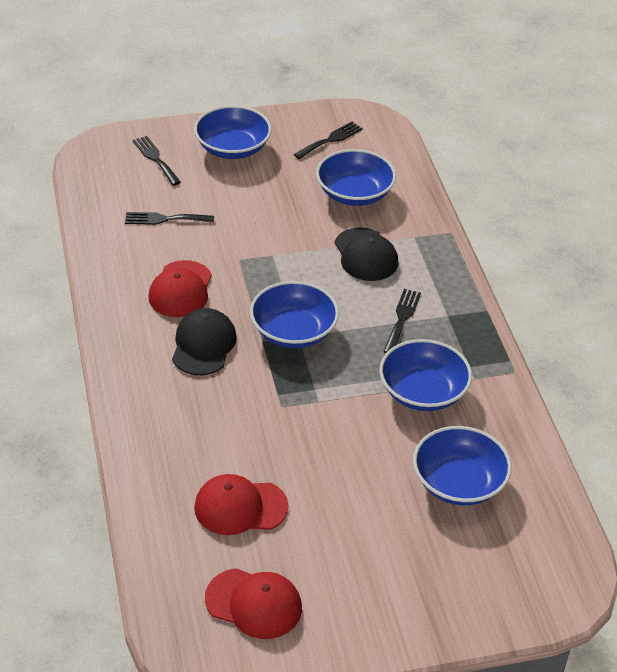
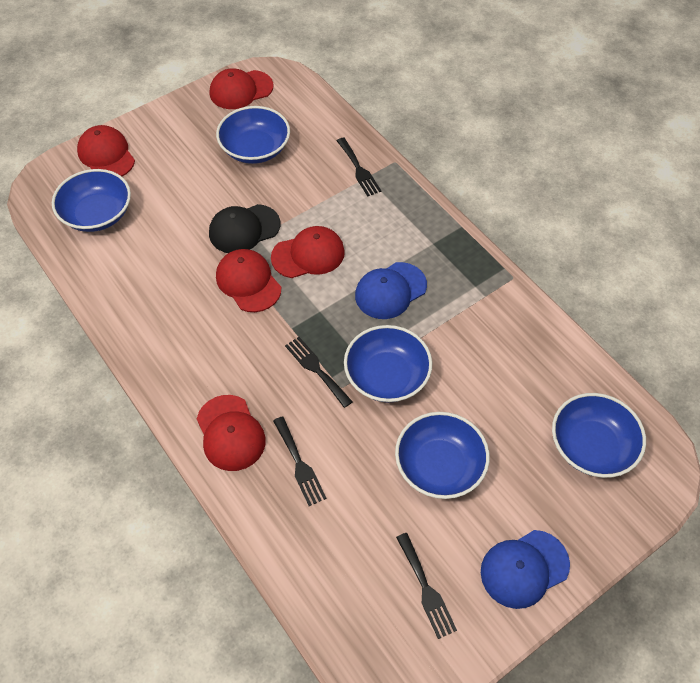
black cap: 2 -> 1
blue cap: 0 -> 2
red cap: 3 -> 5

